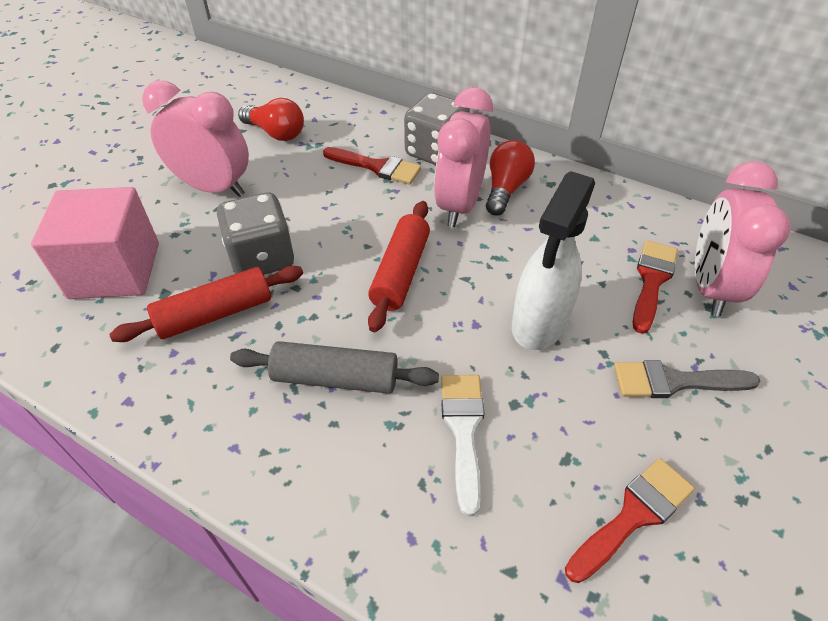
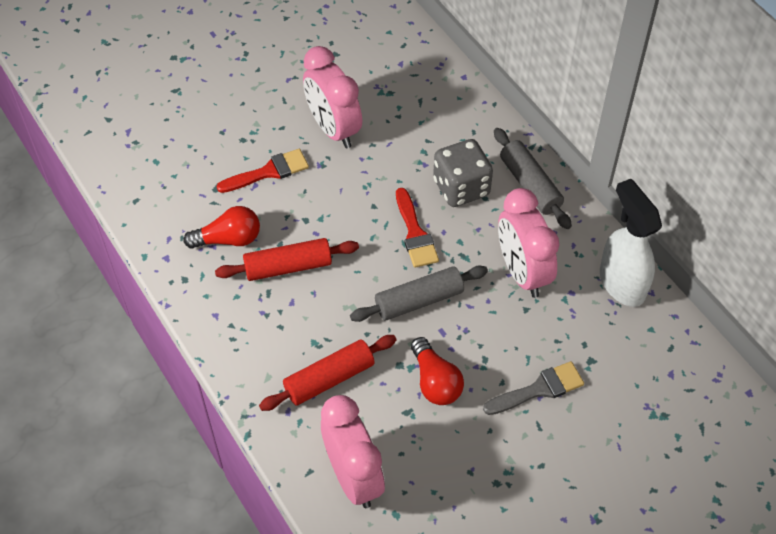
grey dice: 2 -> 1
grey rolling pin: 1 -> 2
pink cube: 1 -> 0
red brush: 3 -> 2
white brush: 1 -> 0

